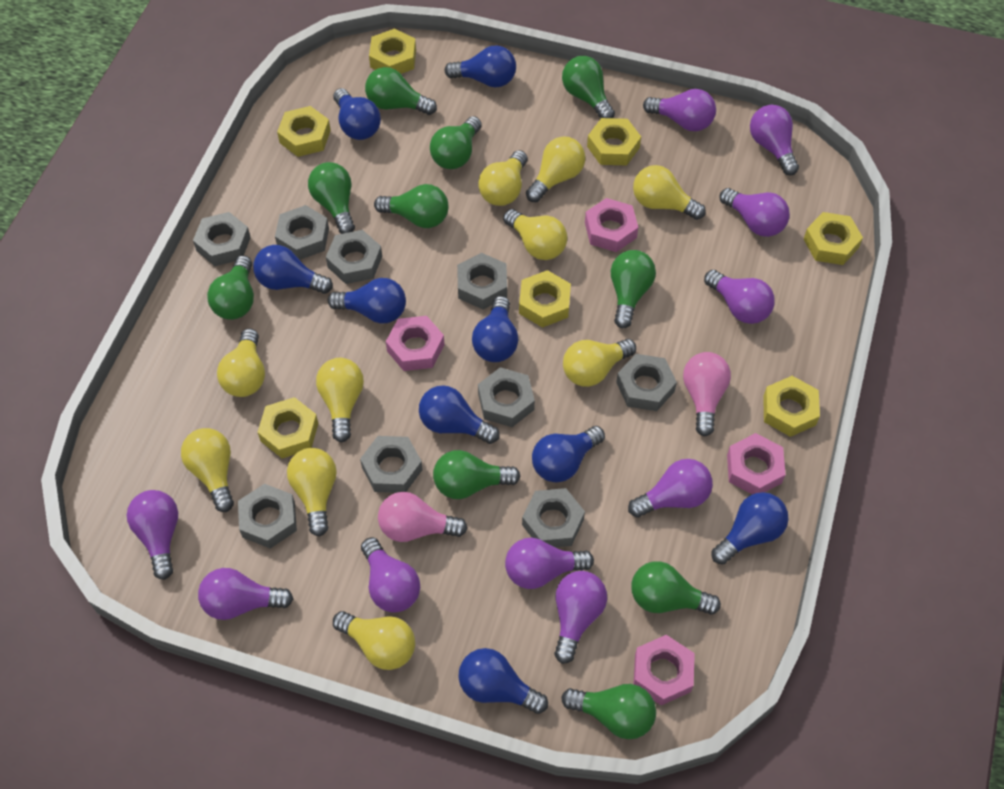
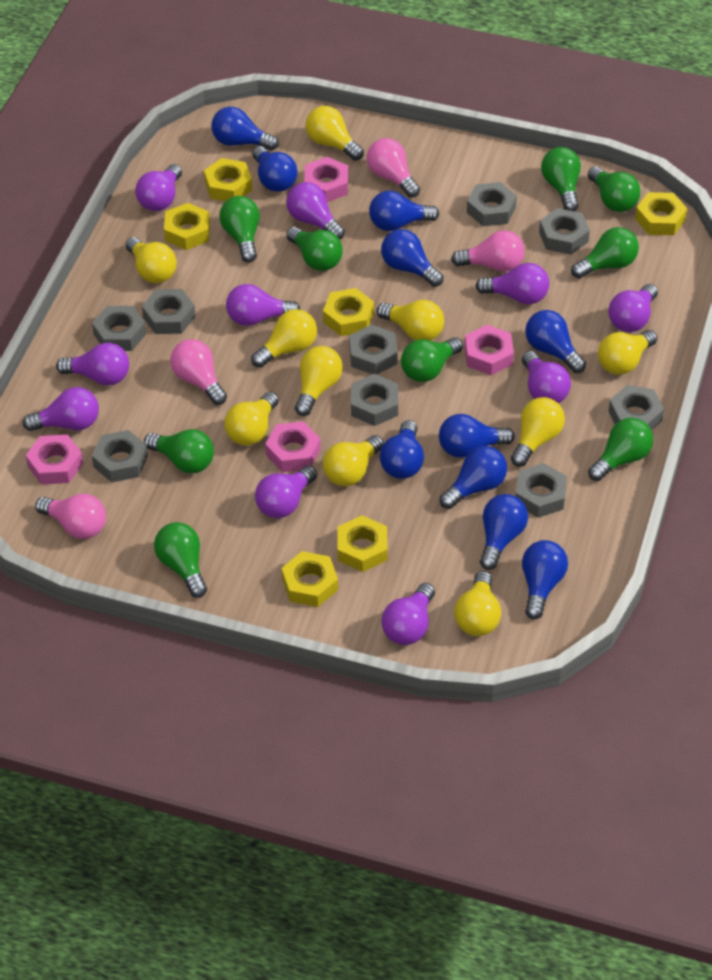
blue light bulb: 9 -> 10
green light bulb: 10 -> 9
pink light bulb: 2 -> 4
yellow nut: 7 -> 6

